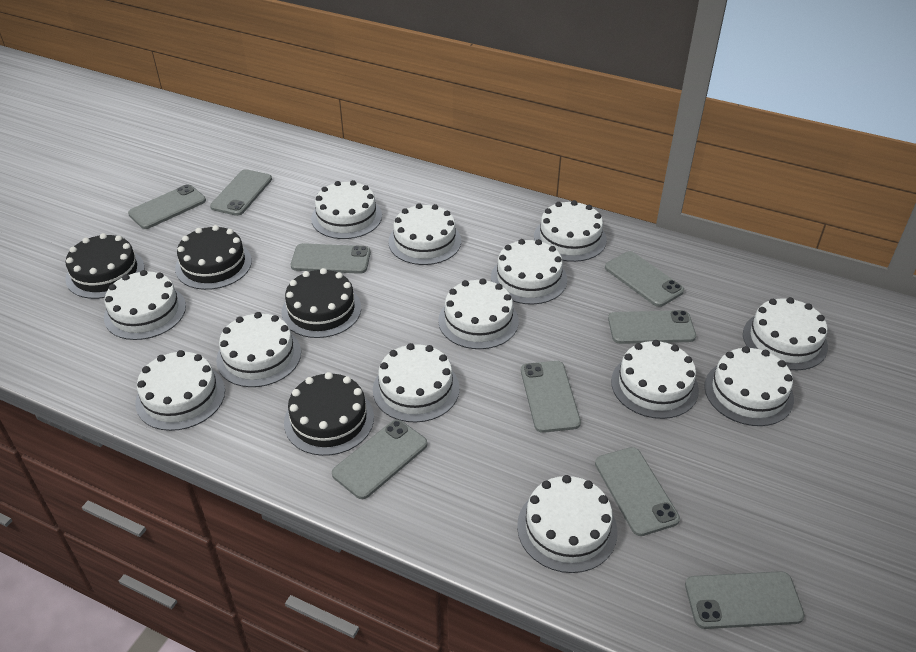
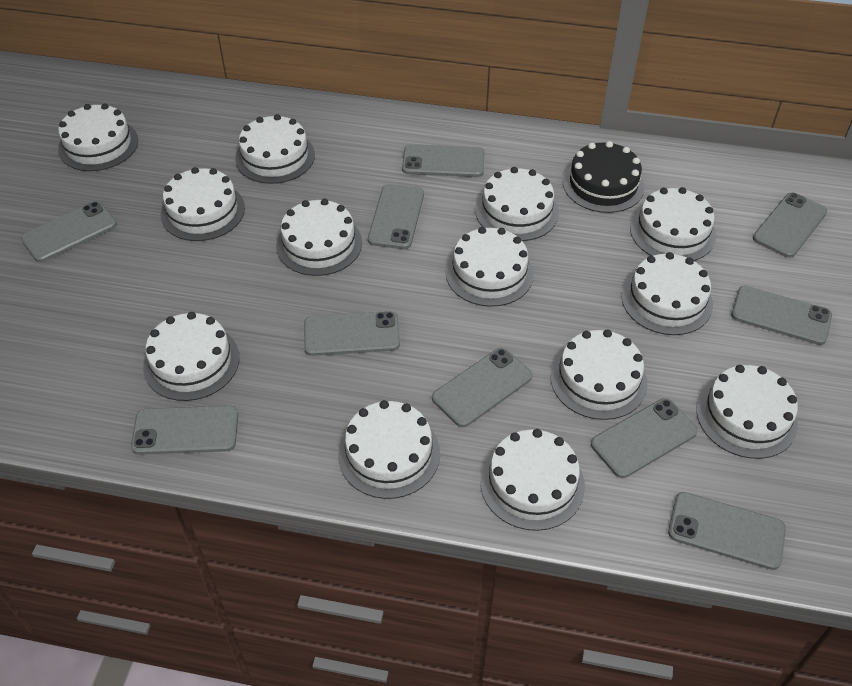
black cake: 4 -> 1
grey phone: 9 -> 10

